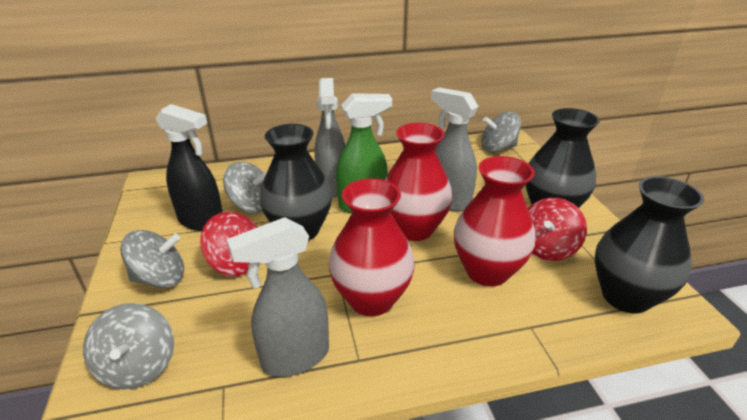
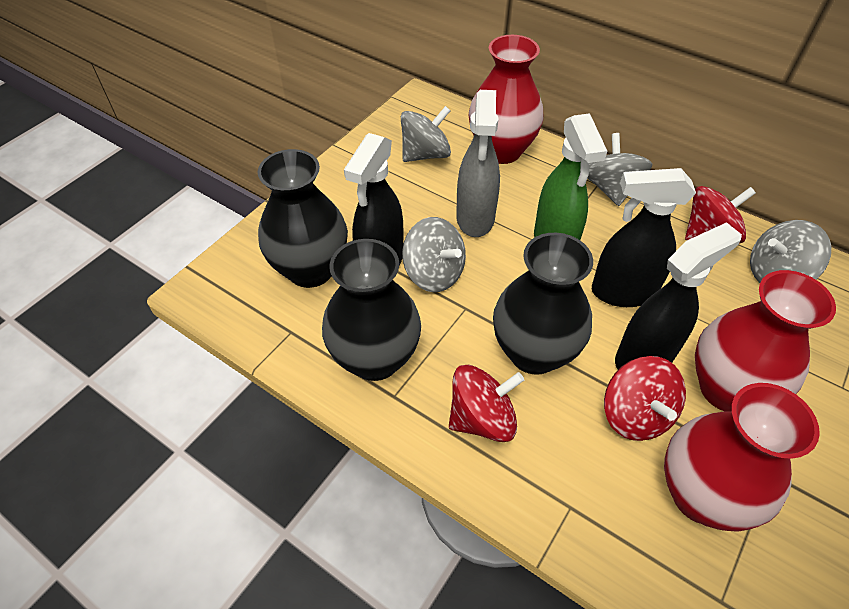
black spray bottle: 1 -> 3
grey spray bottle: 3 -> 1
red spinning top: 2 -> 3

